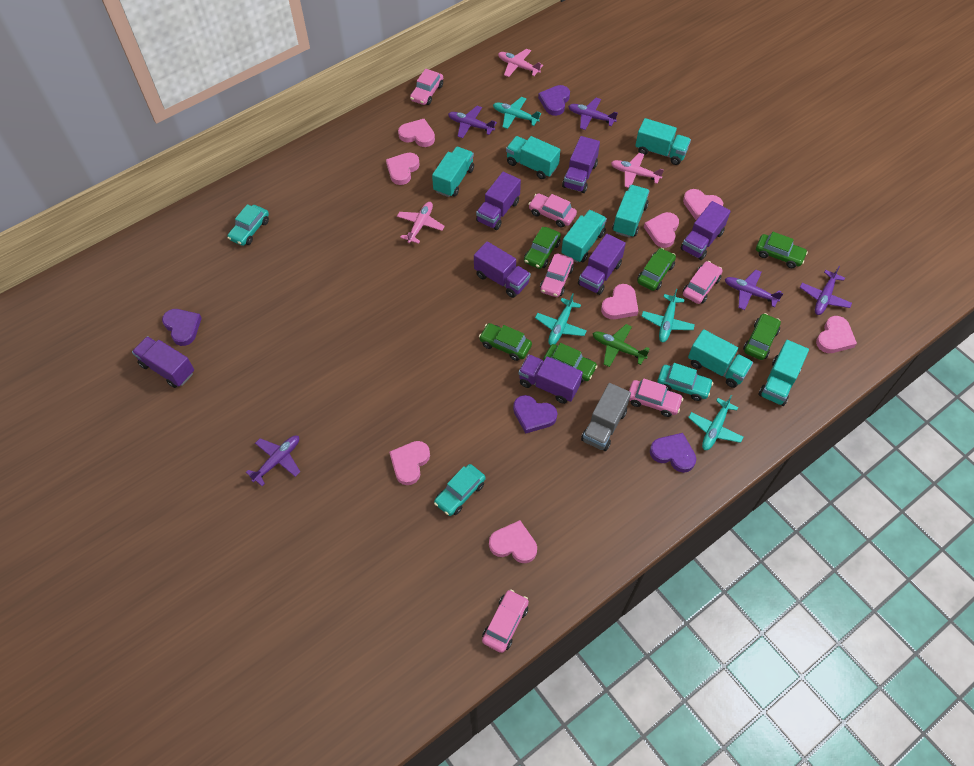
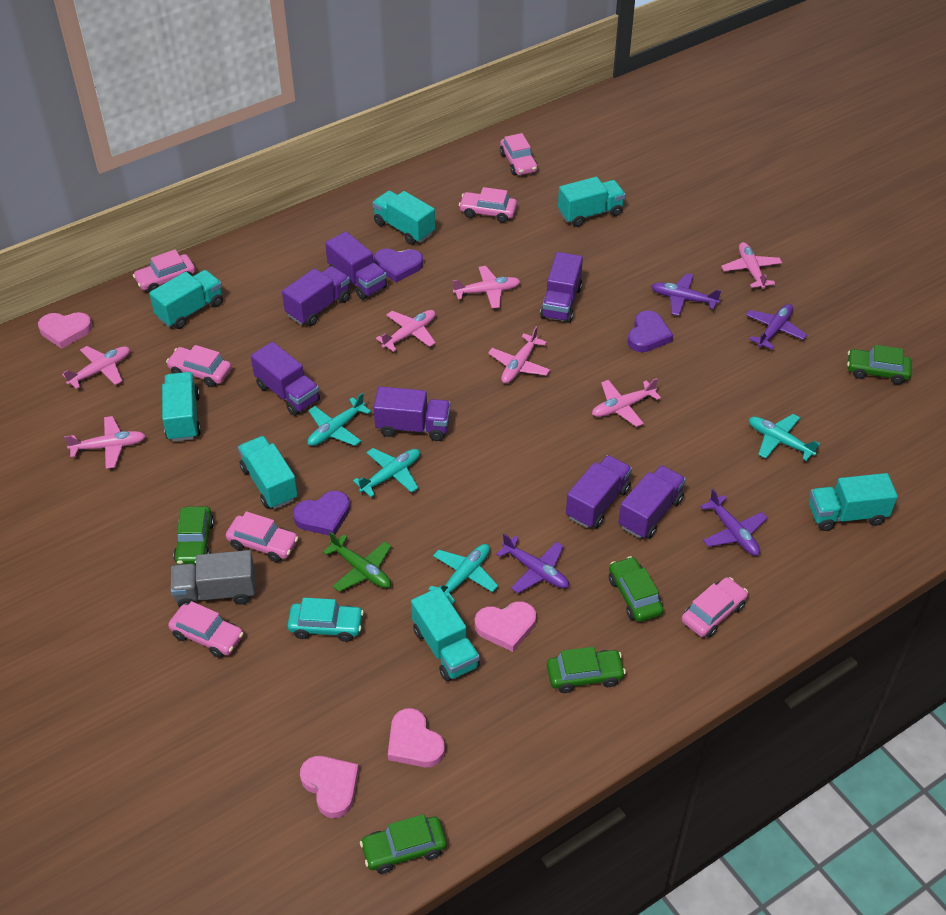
green car: 6 -> 5
pink car: 6 -> 7
pink heart: 8 -> 4
pink plane: 3 -> 7
purple heart: 4 -> 3
purple plane: 5 -> 4
turquoise car: 3 -> 1

